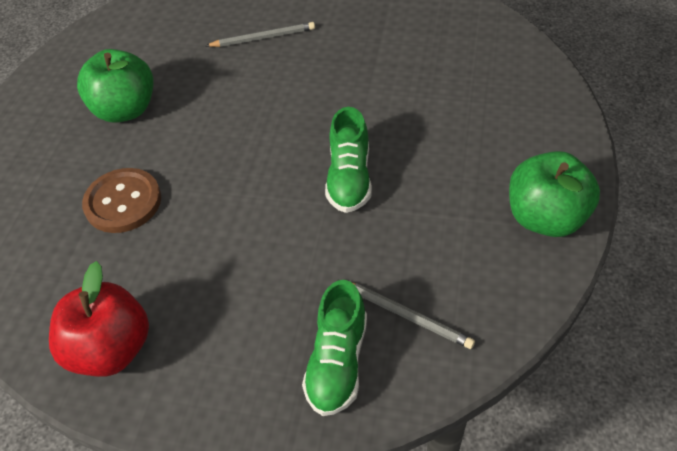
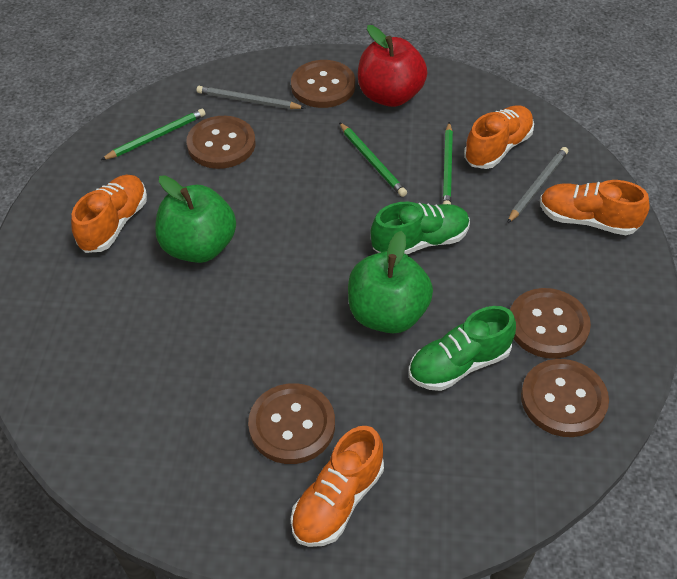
brown button: 1 -> 5
green pencil: 0 -> 3
orange shoe: 0 -> 4

